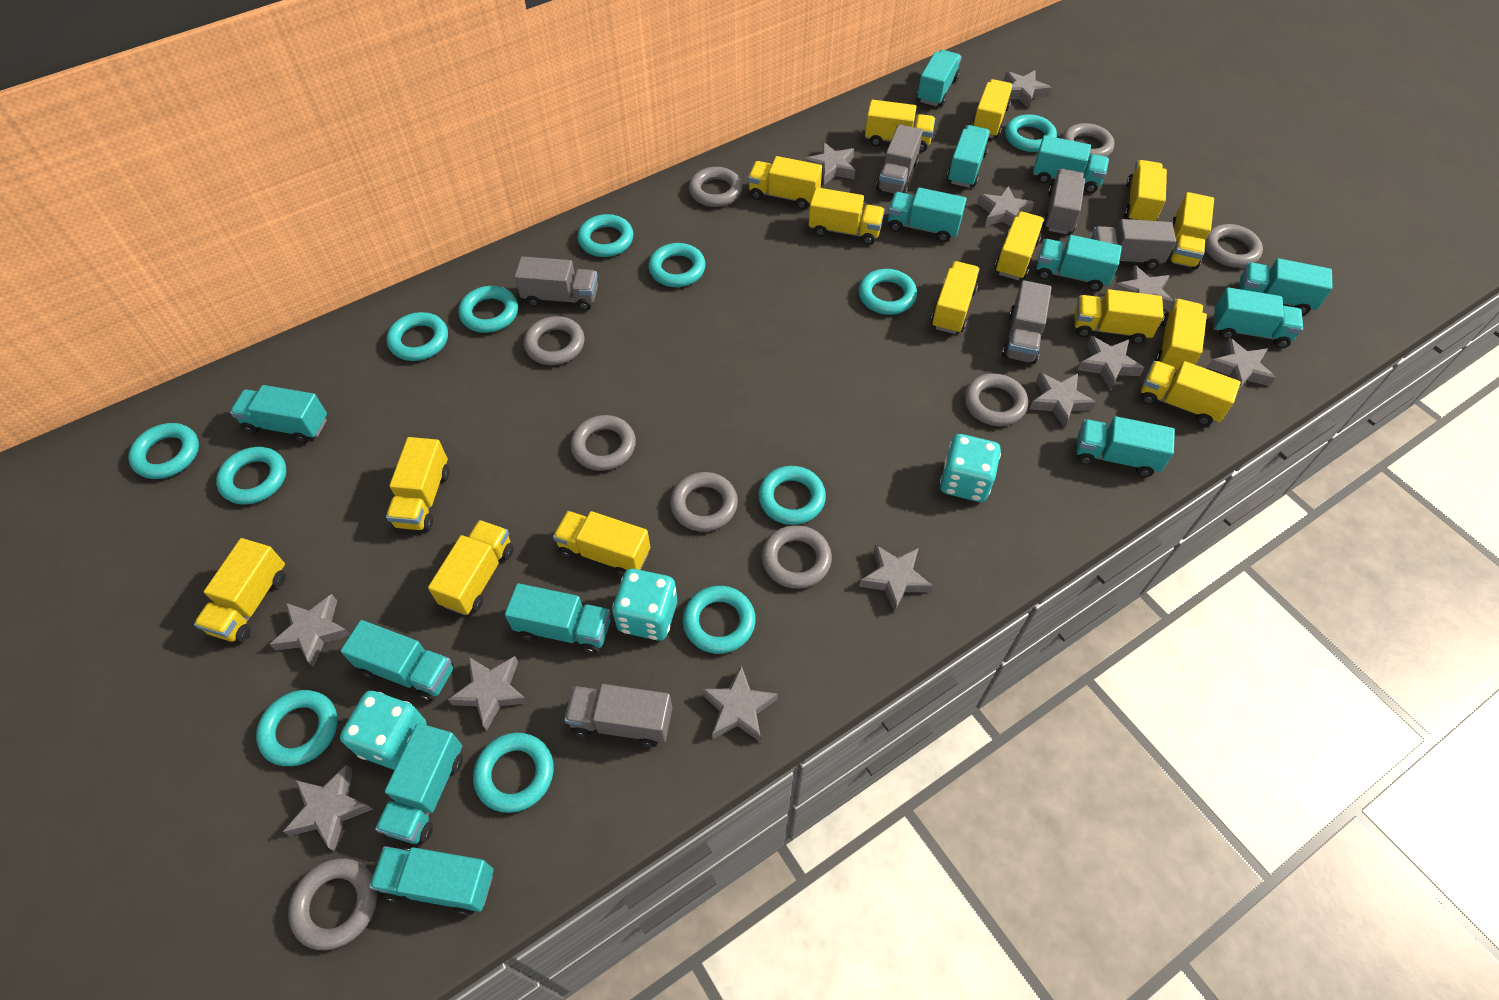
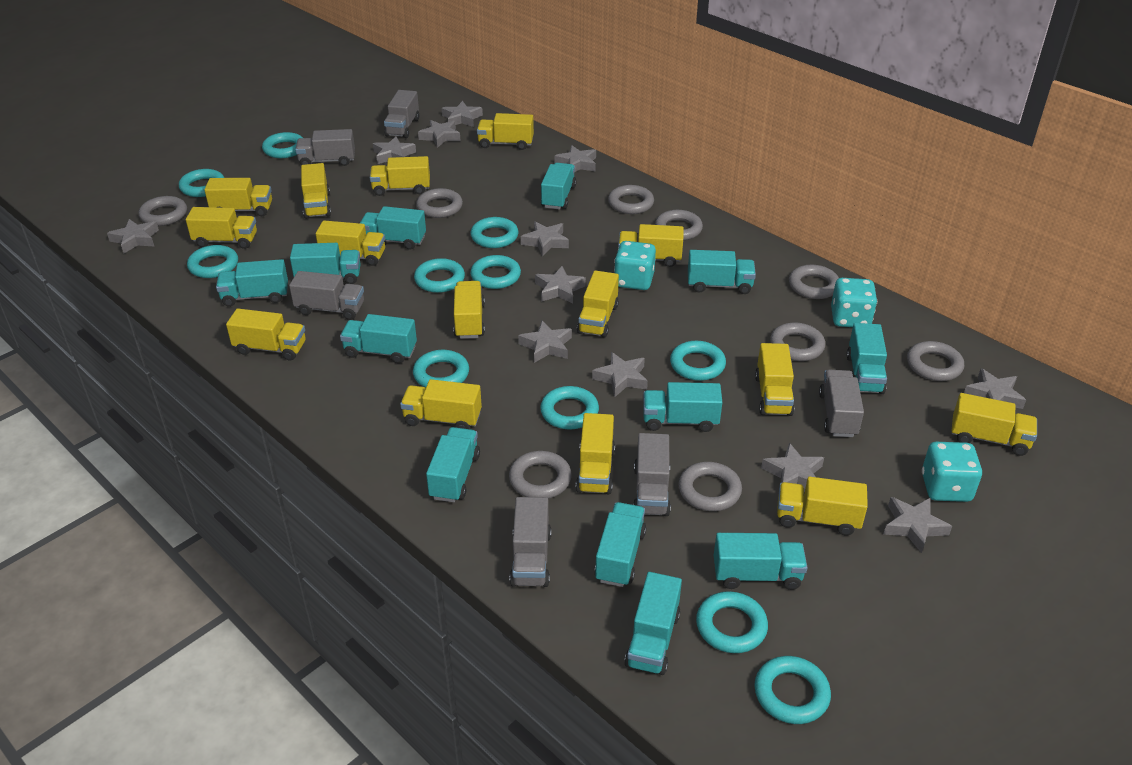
turquoise ring: 12 -> 11
turquoise truck: 13 -> 12

